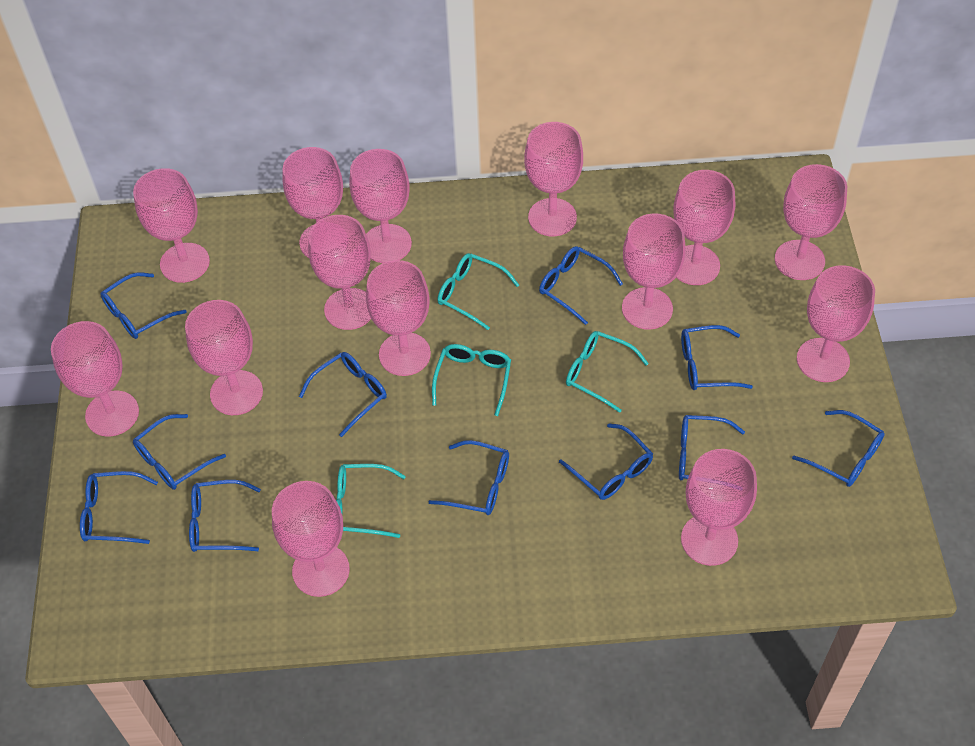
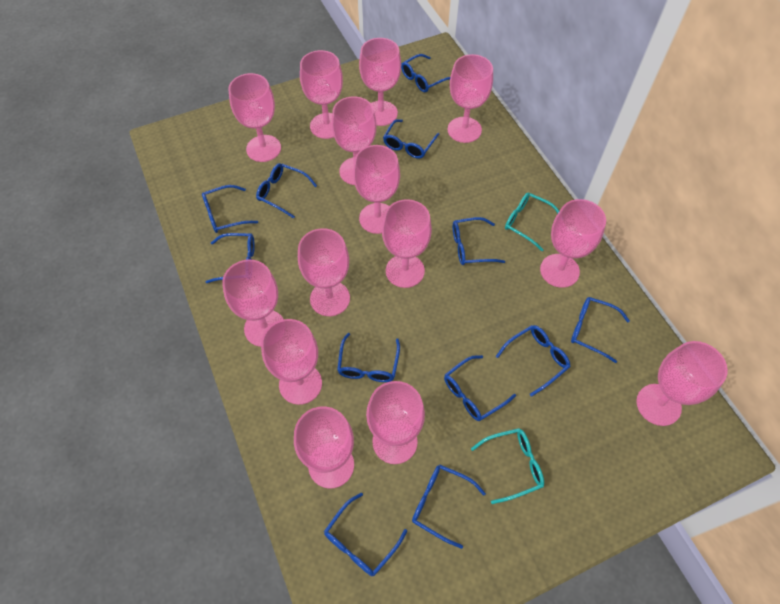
blue glasses: 11 -> 12
turquoise glasses: 4 -> 2

